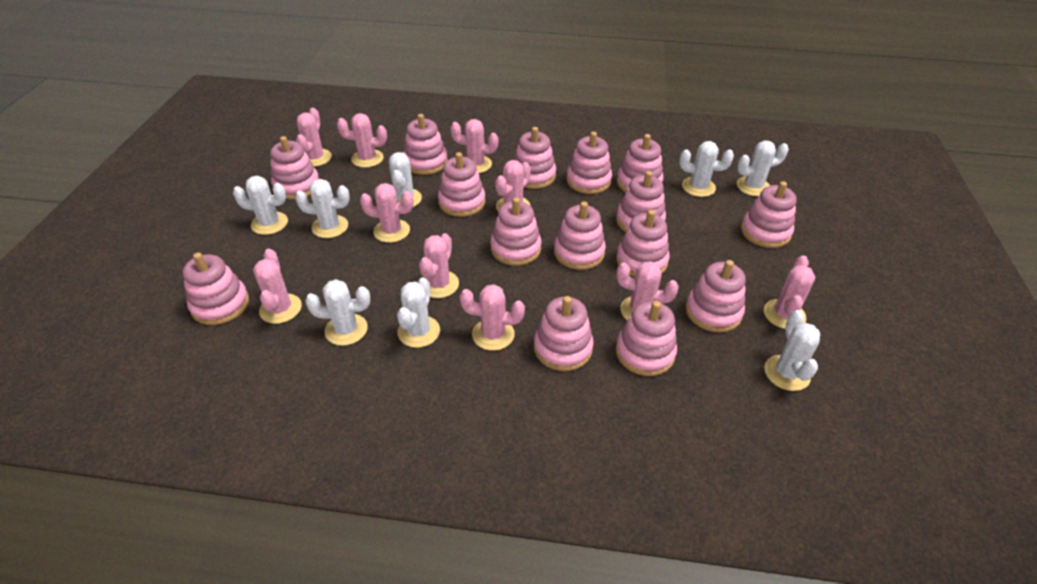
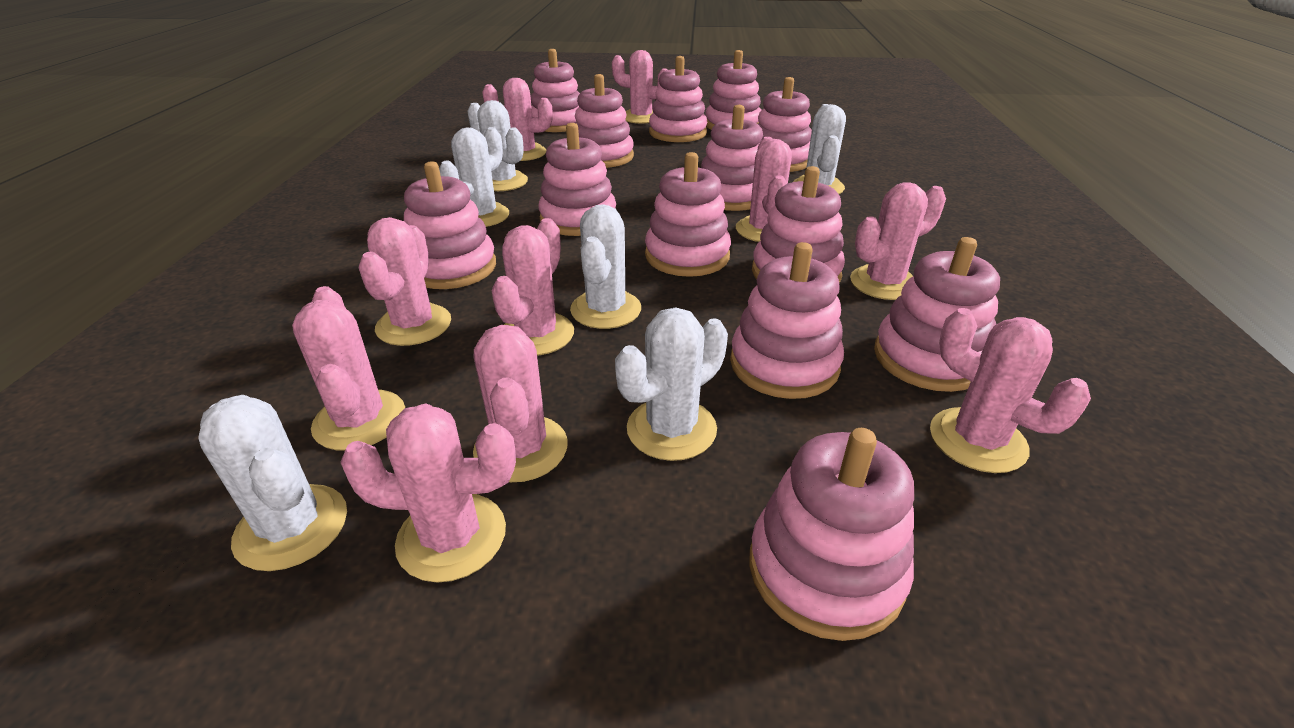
pink stacking toy: 15 -> 13
white cactus: 8 -> 6

